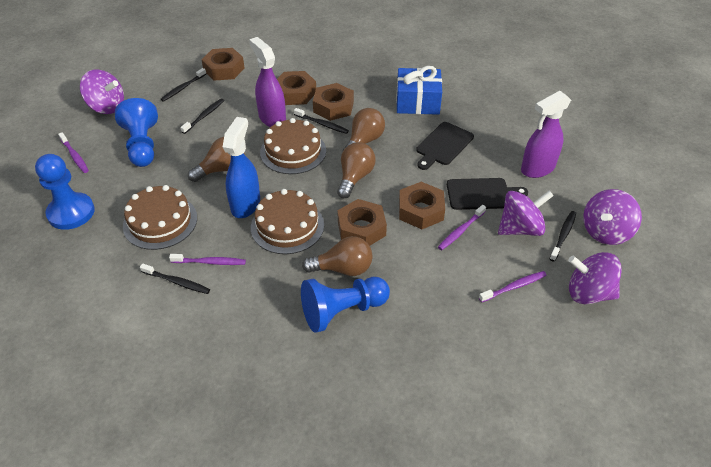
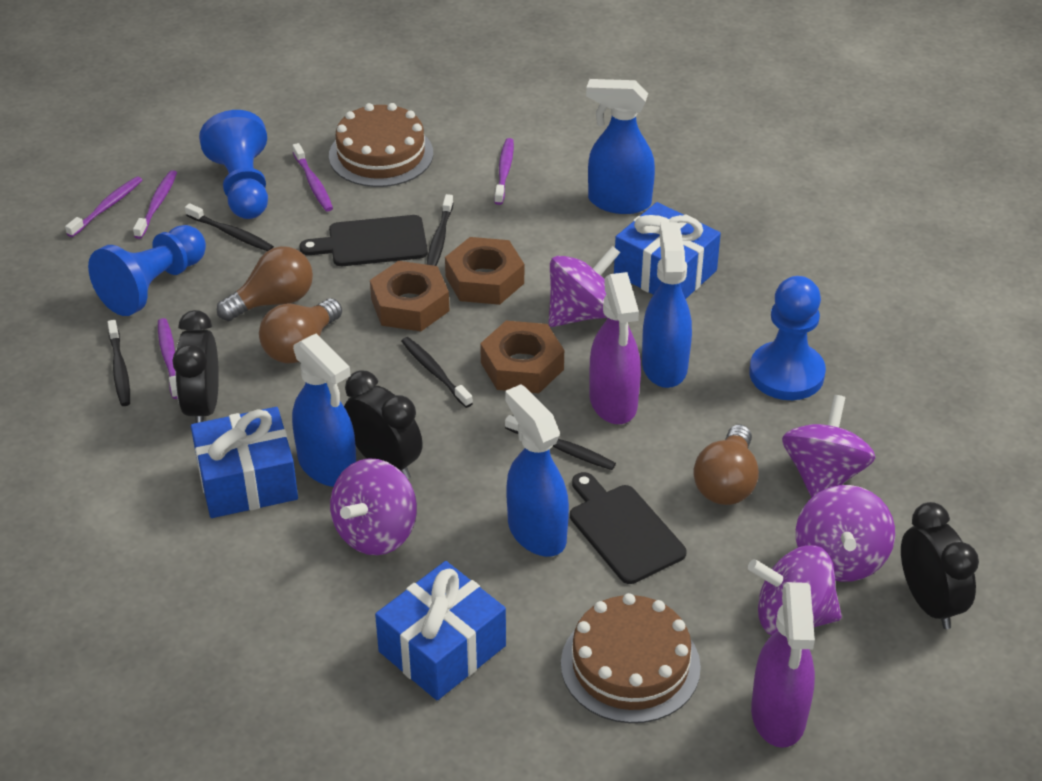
black clock: 0 -> 3
blue gift: 1 -> 3
blue spray bottle: 1 -> 4
brown cake: 3 -> 2
brown light bulb: 4 -> 3
brown nut: 5 -> 3
purple spinning top: 4 -> 5
purple toothbrush: 4 -> 5

